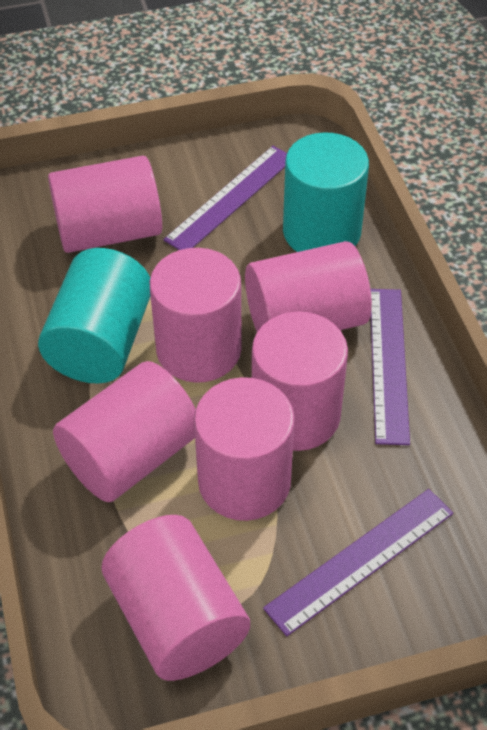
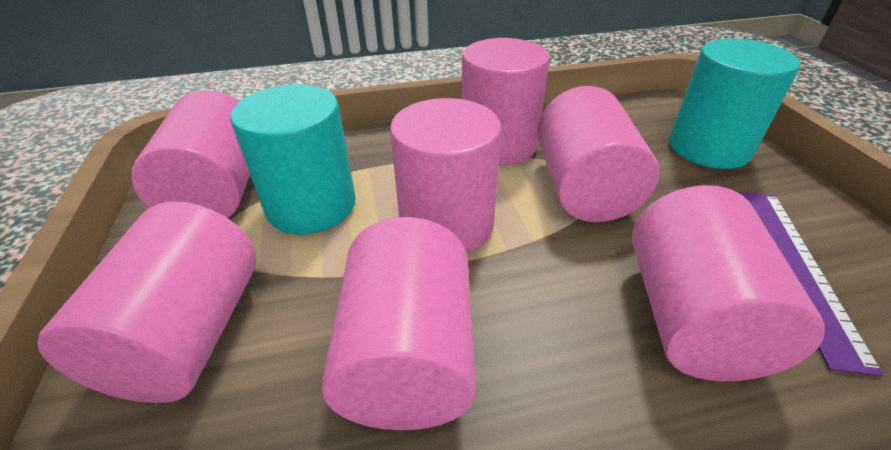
purple ruler: 3 -> 1

